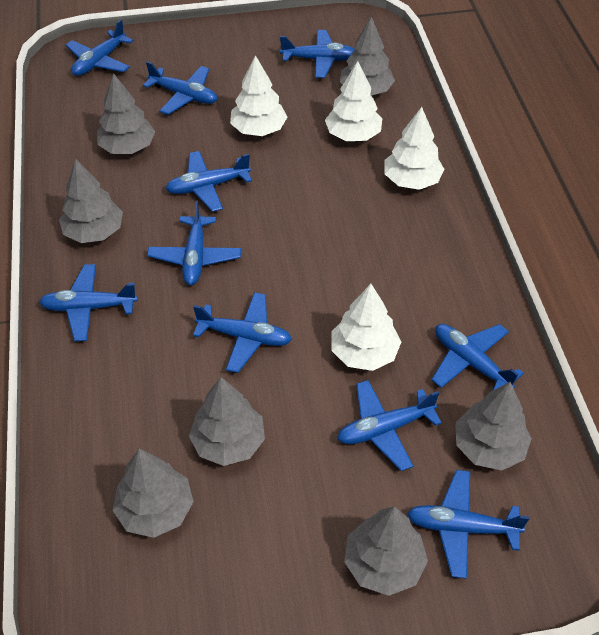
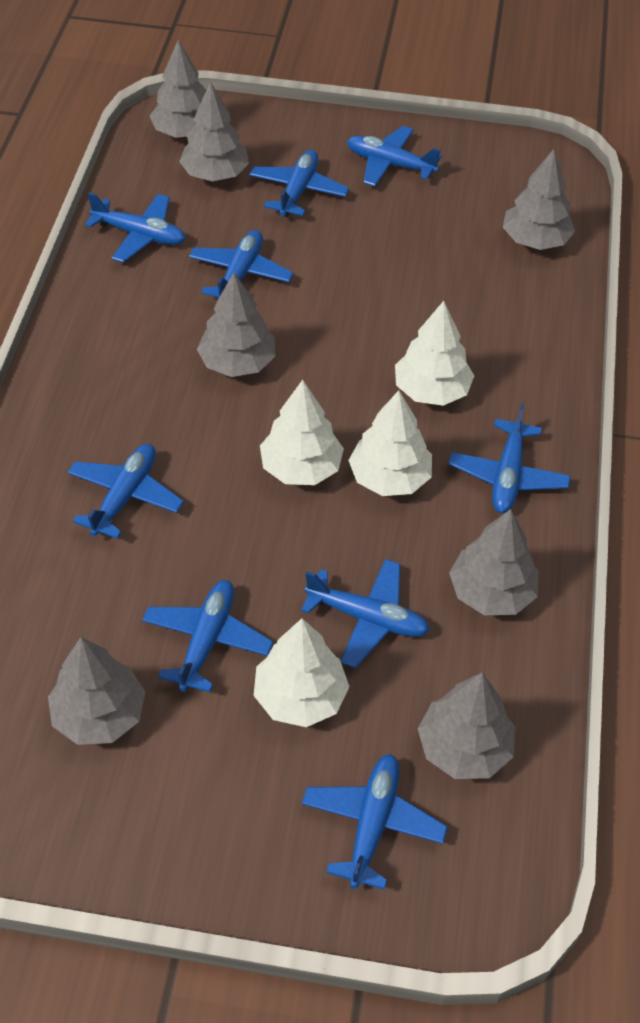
blue plane: 10 -> 9

